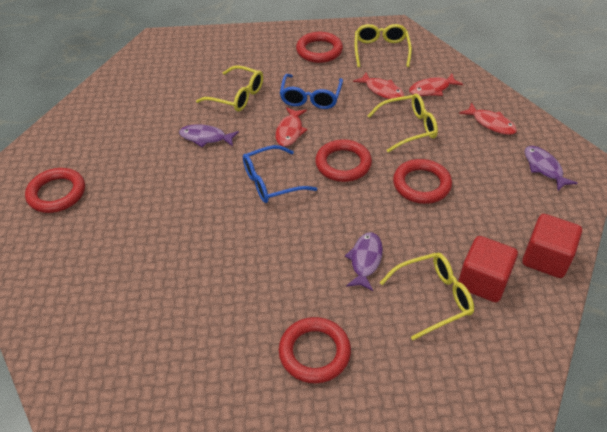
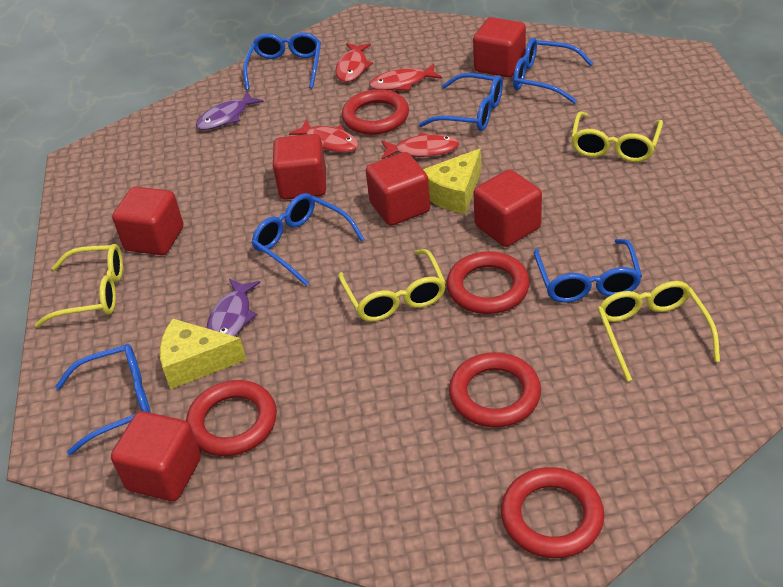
blue glasses: 2 -> 6
purple fish: 3 -> 2
red cube: 2 -> 6
yellow cheese: 0 -> 2

